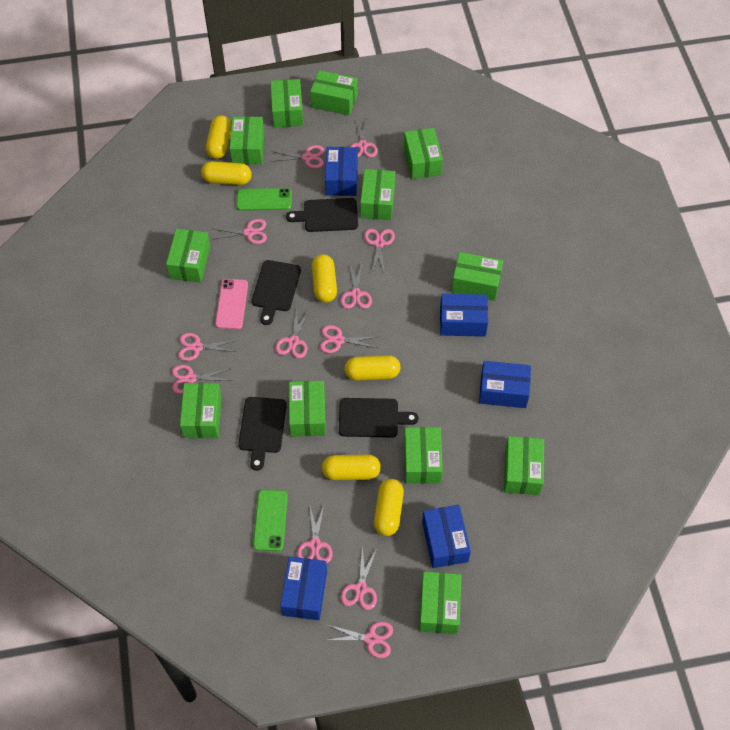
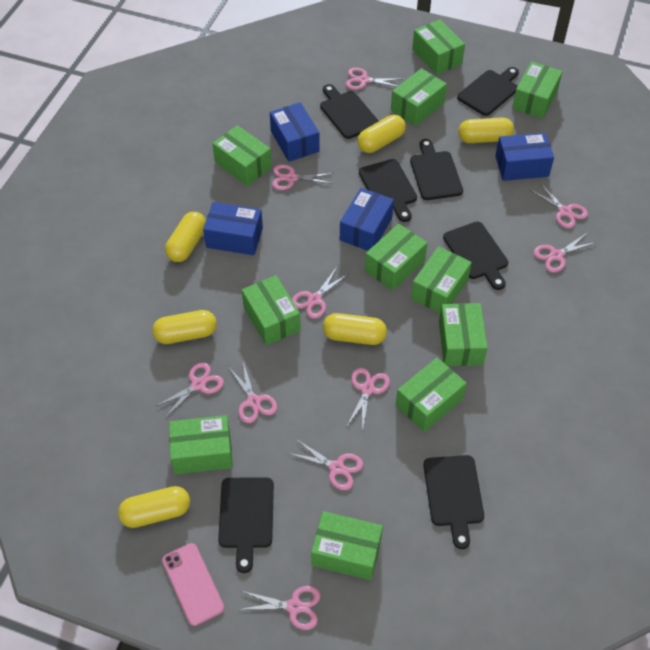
black cutting board: 4 -> 7
blue box: 5 -> 4
green box: 12 -> 11
green phone: 2 -> 0
pink scissors: 12 -> 10

